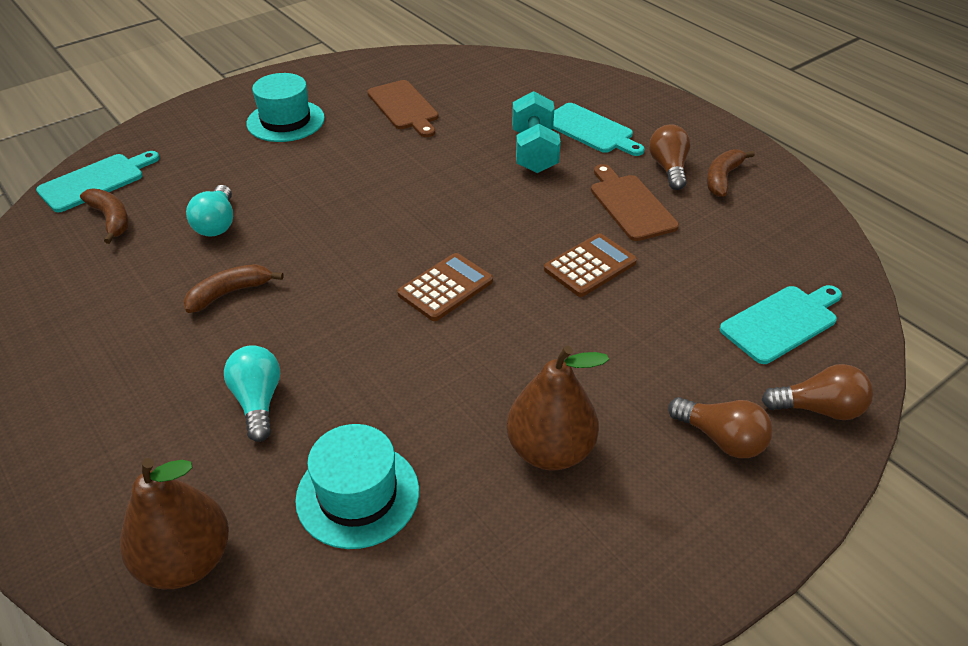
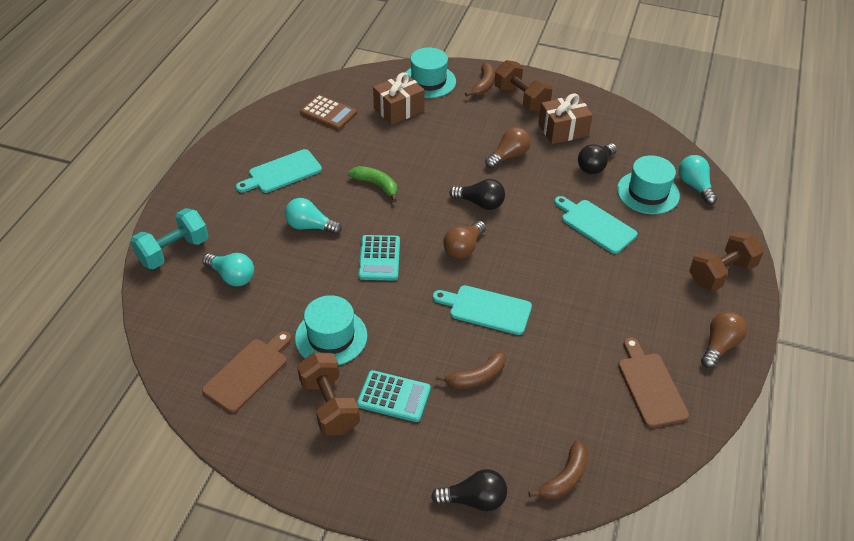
black light bulb: 0 -> 3
brown calculator: 2 -> 1
brown dumbbell: 0 -> 3
brown gift: 0 -> 2
brown pear: 2 -> 0
green banana: 0 -> 1
turquoise calculator: 0 -> 2
turquoise hat: 2 -> 3
turquoise light bulb: 2 -> 3

